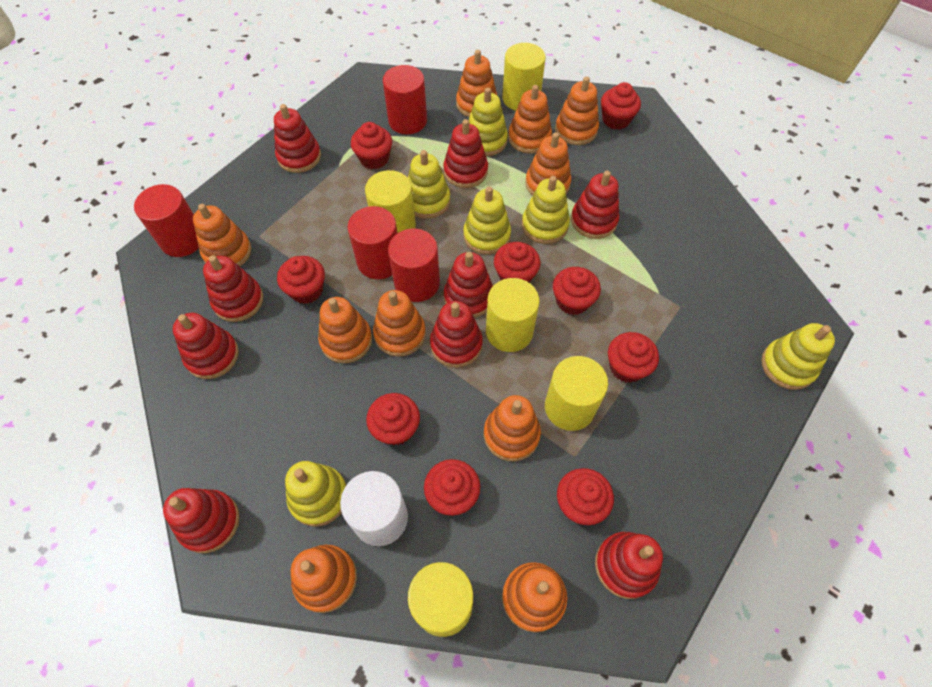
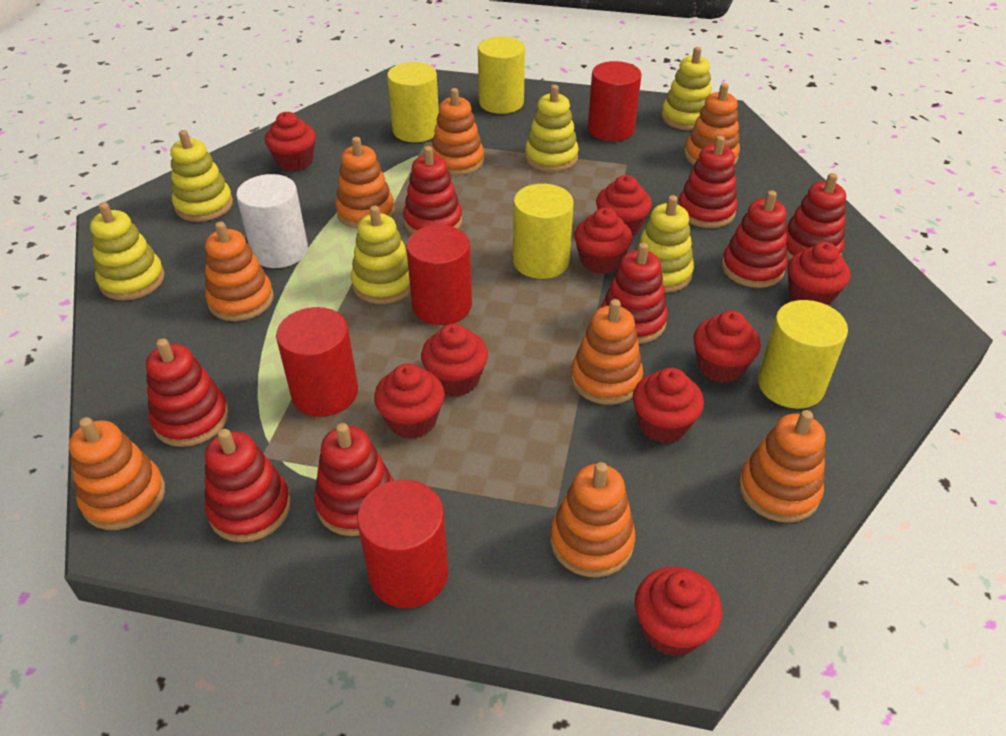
orange stacking toy: 10 -> 8
red stacking toy: 9 -> 8
yellow cylinder: 5 -> 4

